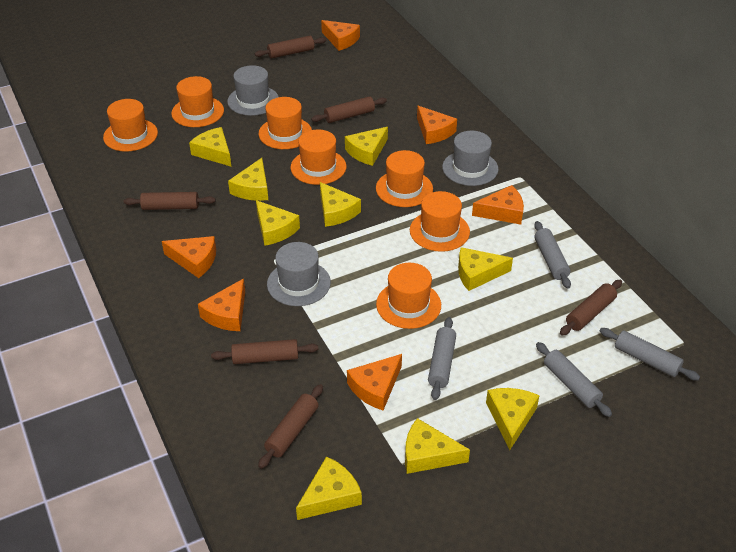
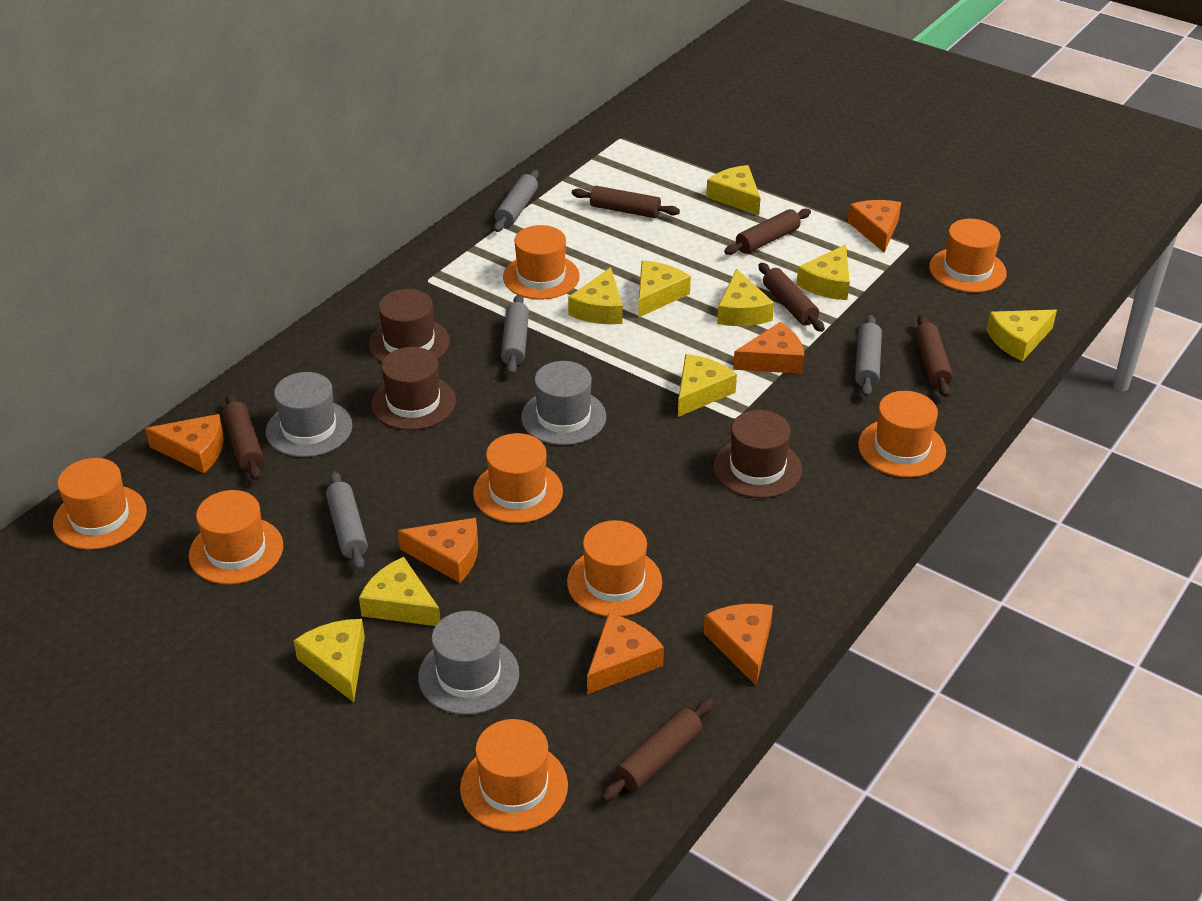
brown hat: 0 -> 3
orange hat: 7 -> 8

